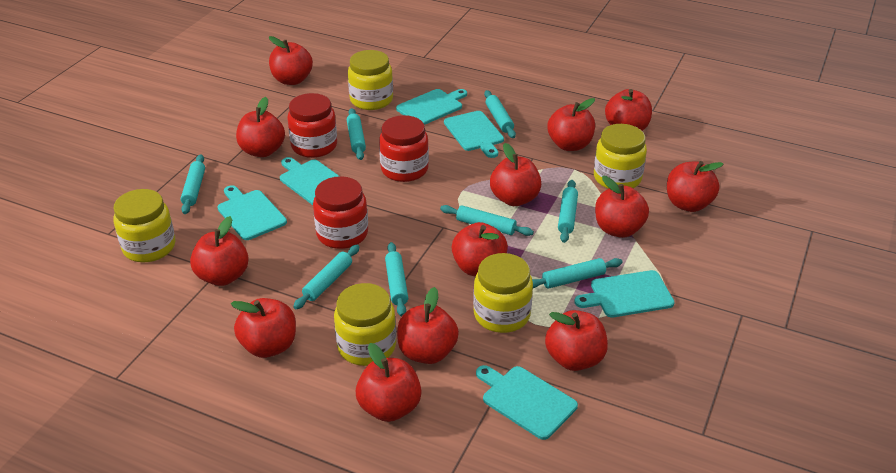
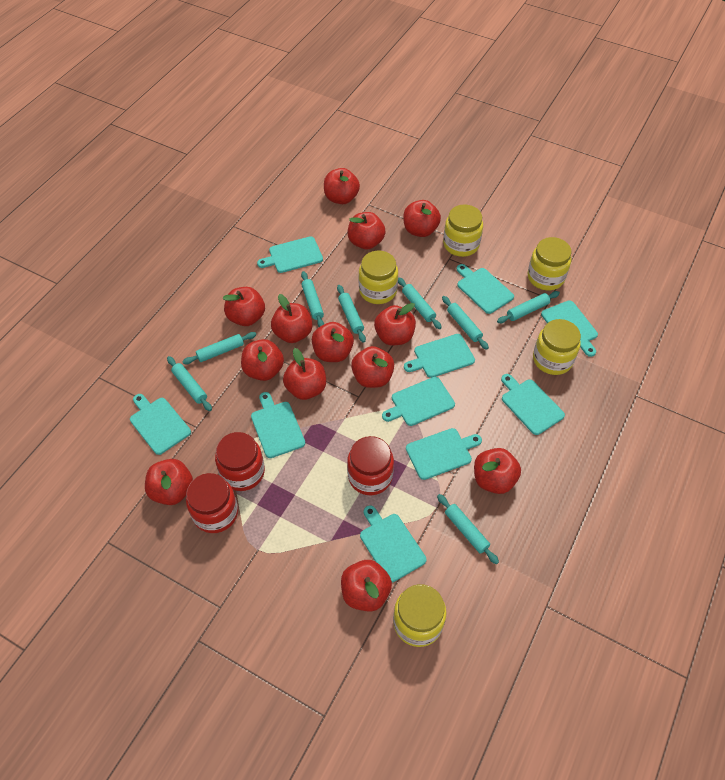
turquoise cutting board: 6 -> 10

